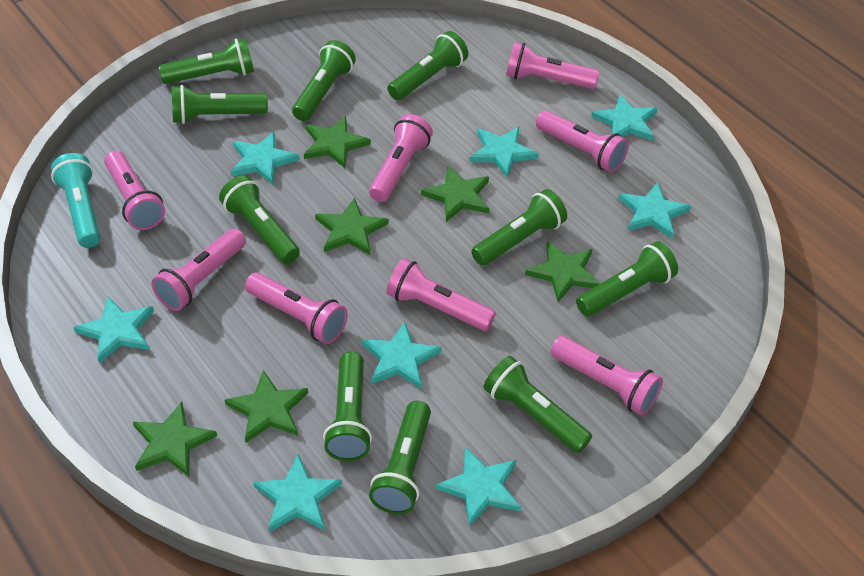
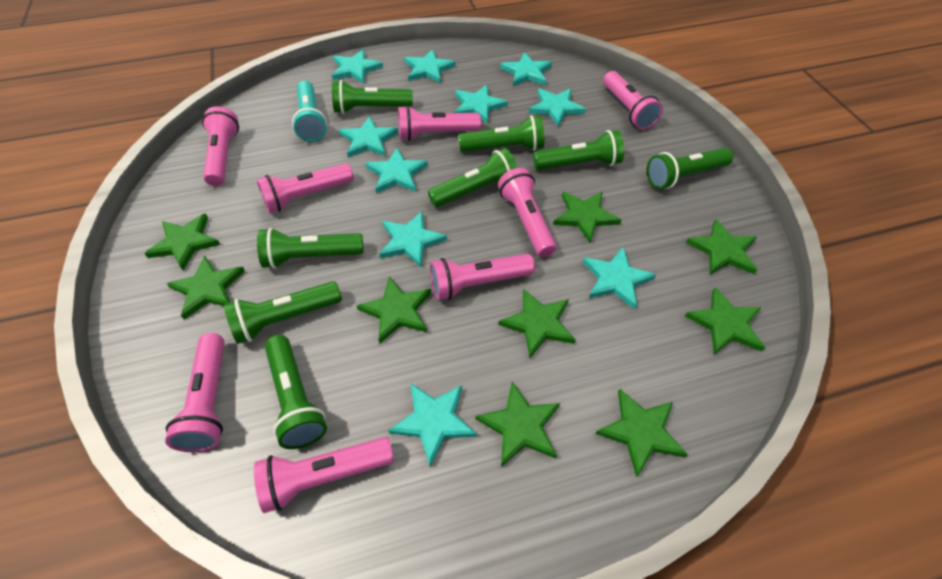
green flashlight: 10 -> 8
green star: 6 -> 9
turquoise star: 8 -> 10

